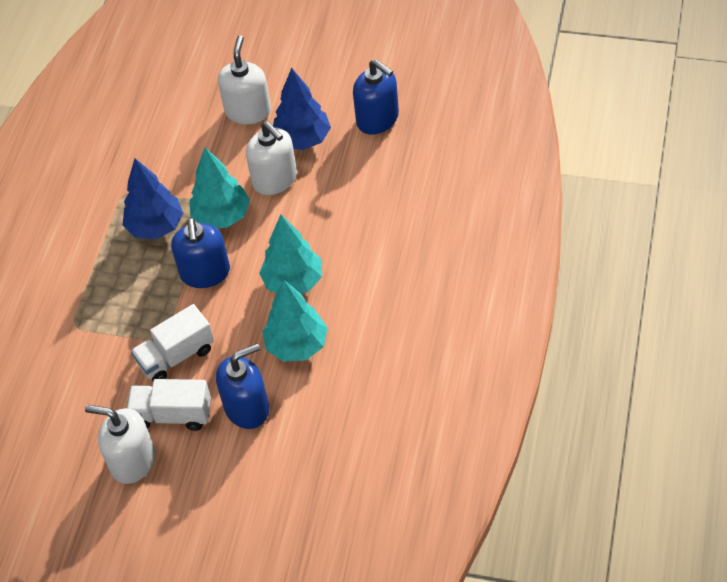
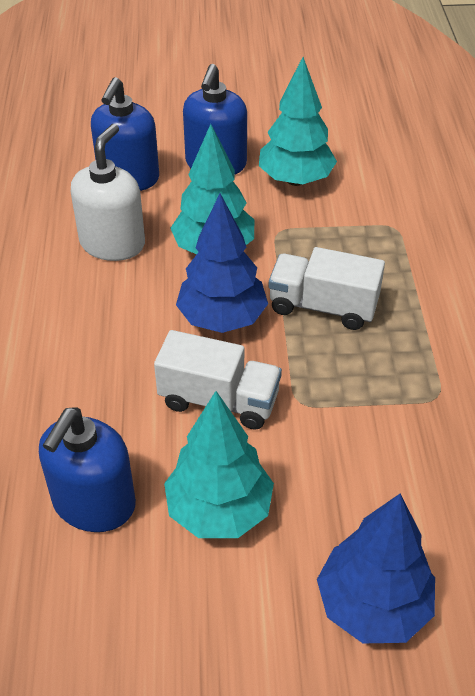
white soap dispenser: 3 -> 1

